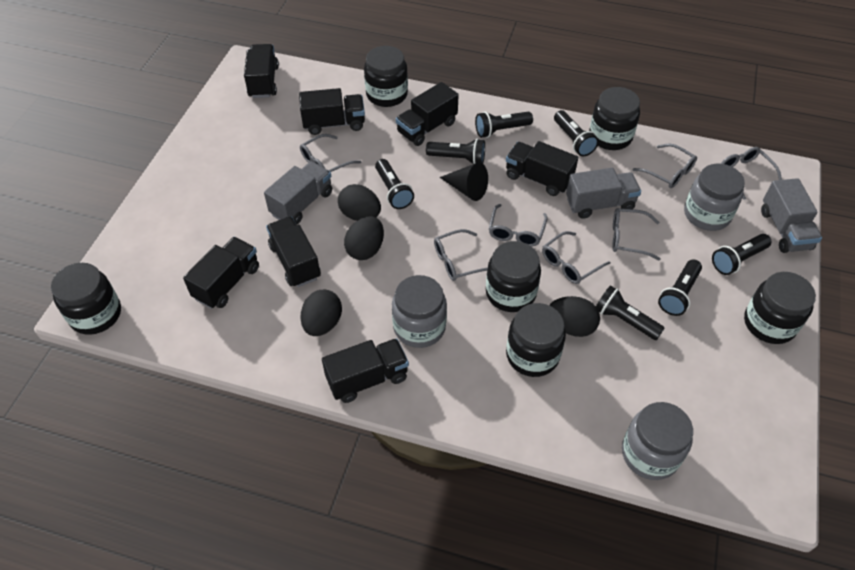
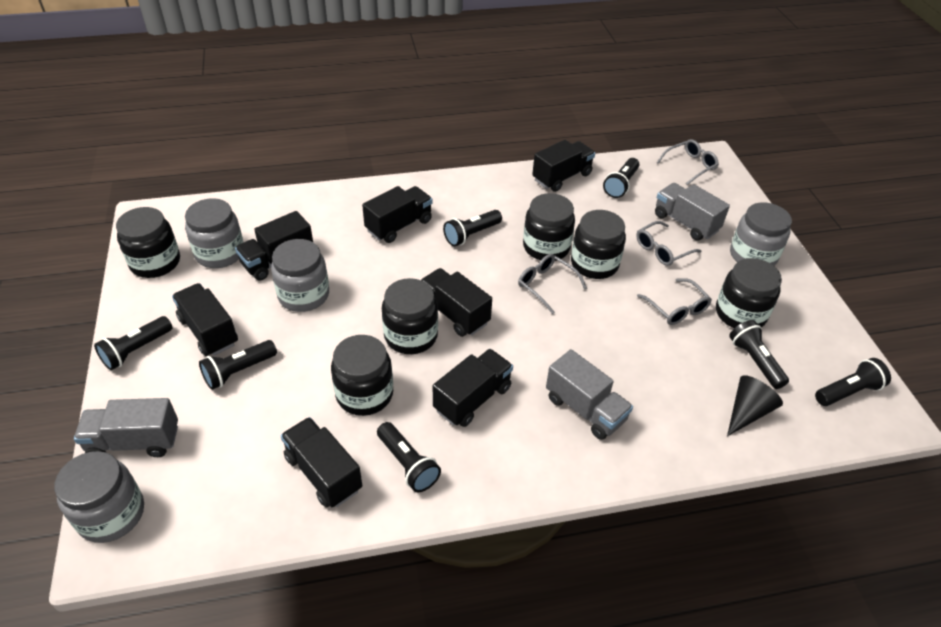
black egg: 4 -> 0
grey glasses: 7 -> 4
grey jar: 3 -> 4

